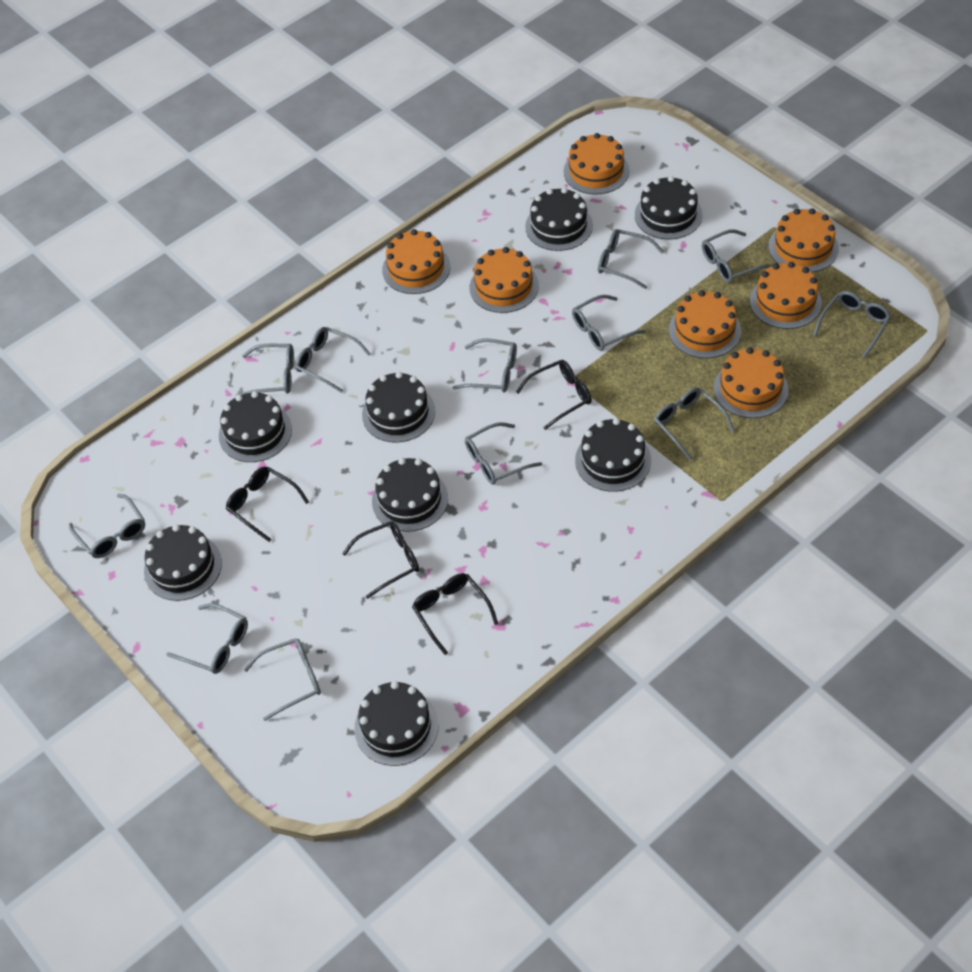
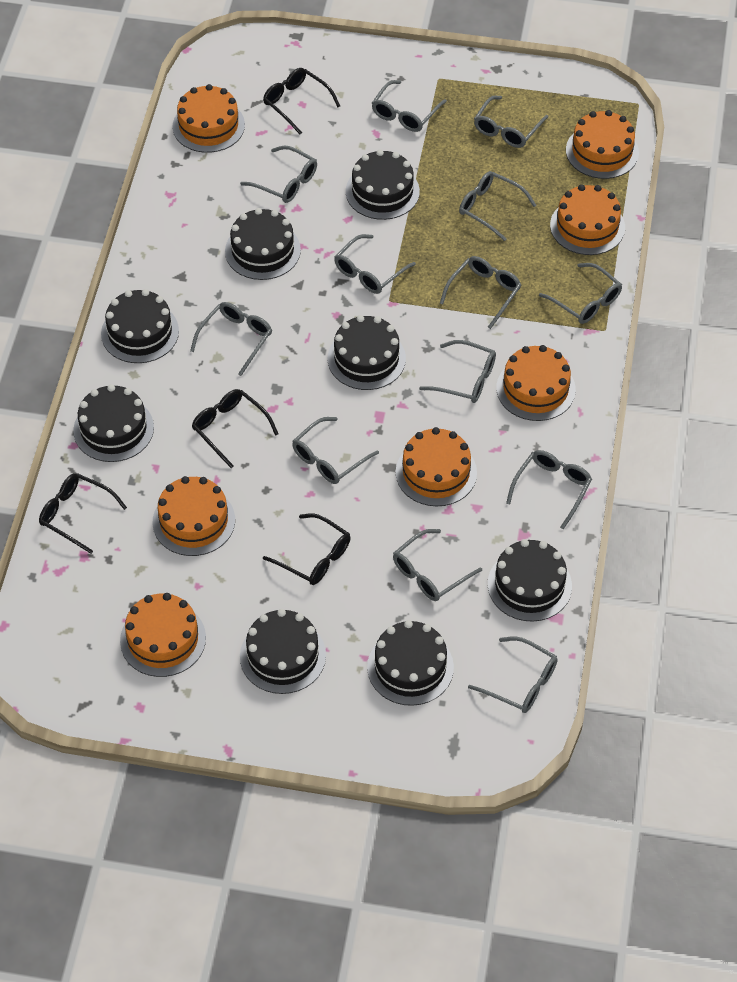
grey glasses: 12 -> 13

